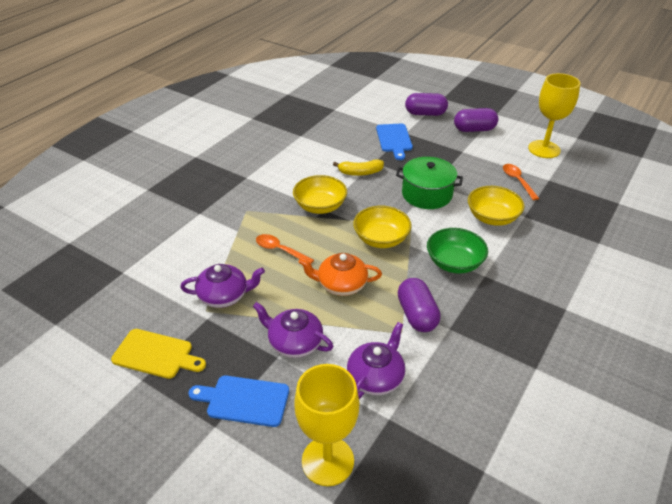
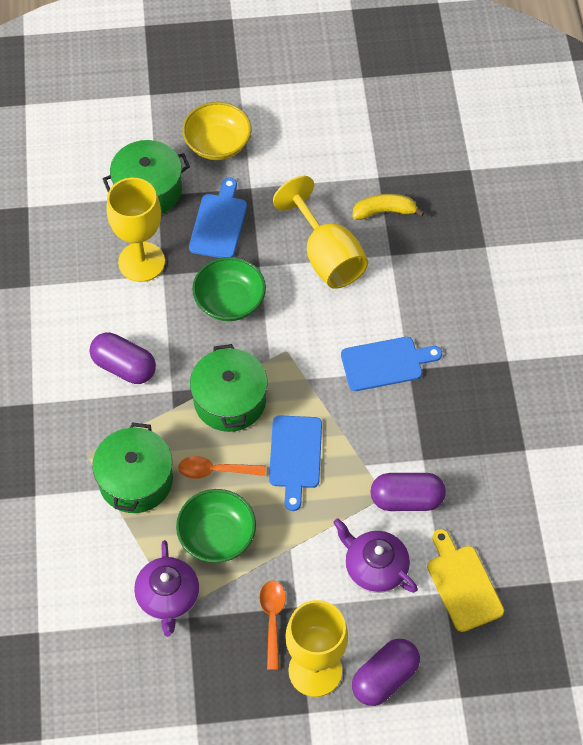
blue cutting board: 2 -> 3
green bowl: 1 -> 2
green pot: 1 -> 3
orange teapot: 1 -> 0
purple teapot: 3 -> 2
yellow bowl: 3 -> 1
yellow goblet: 2 -> 3

